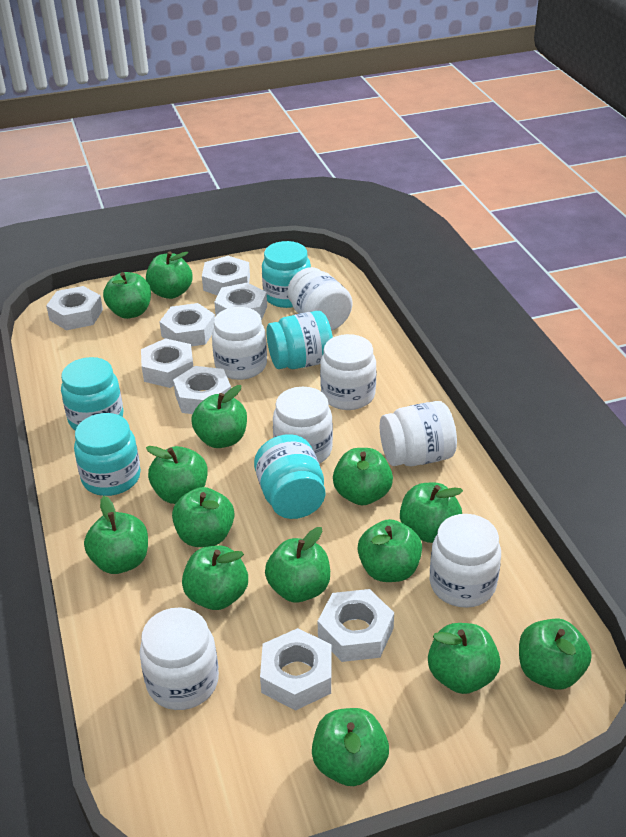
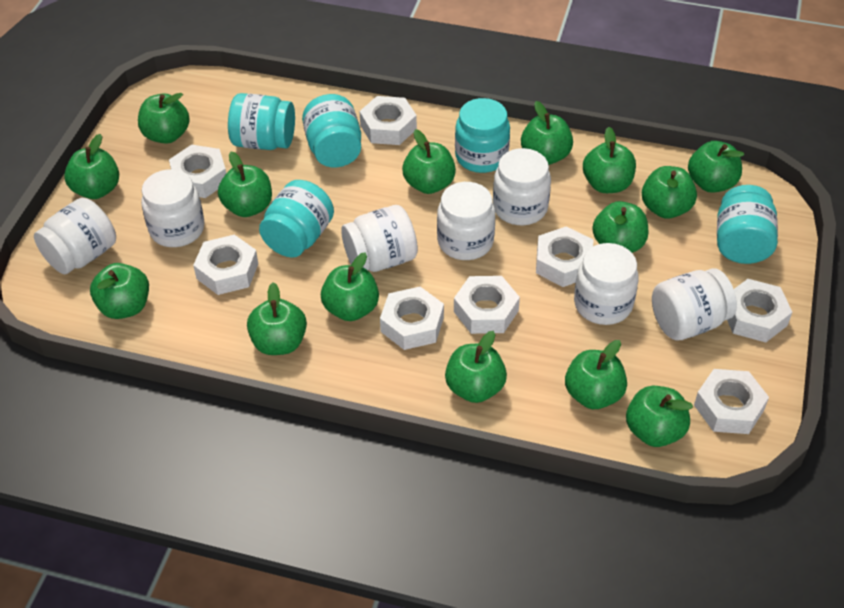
green apple: 14 -> 15

